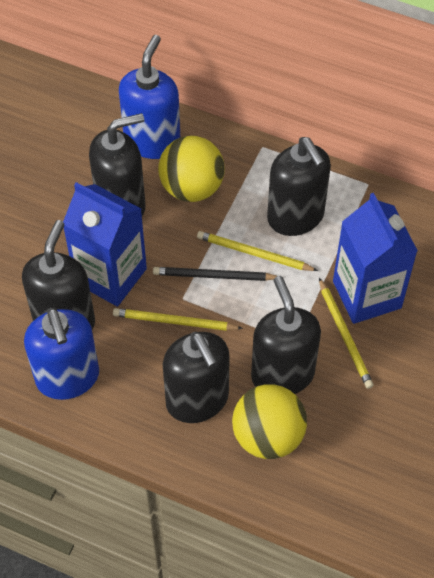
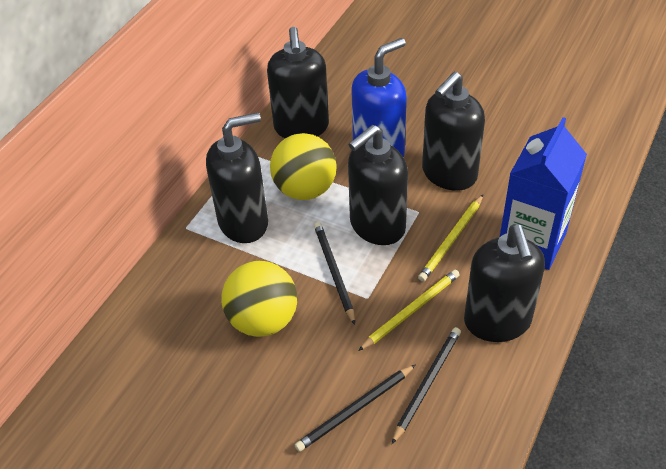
black pencil: 1 -> 3
blue carton: 2 -> 1
blue soap dispenser: 2 -> 1
yellow pencil: 3 -> 2

